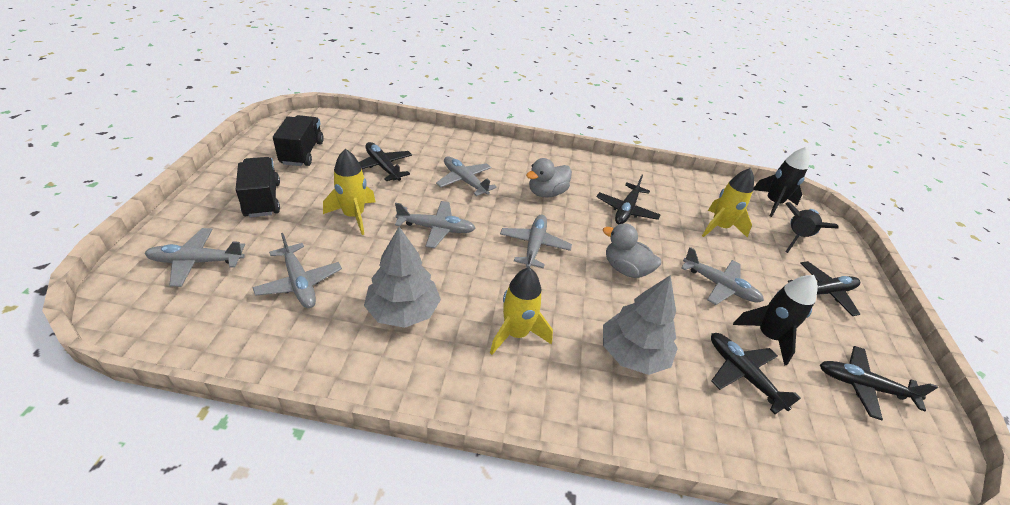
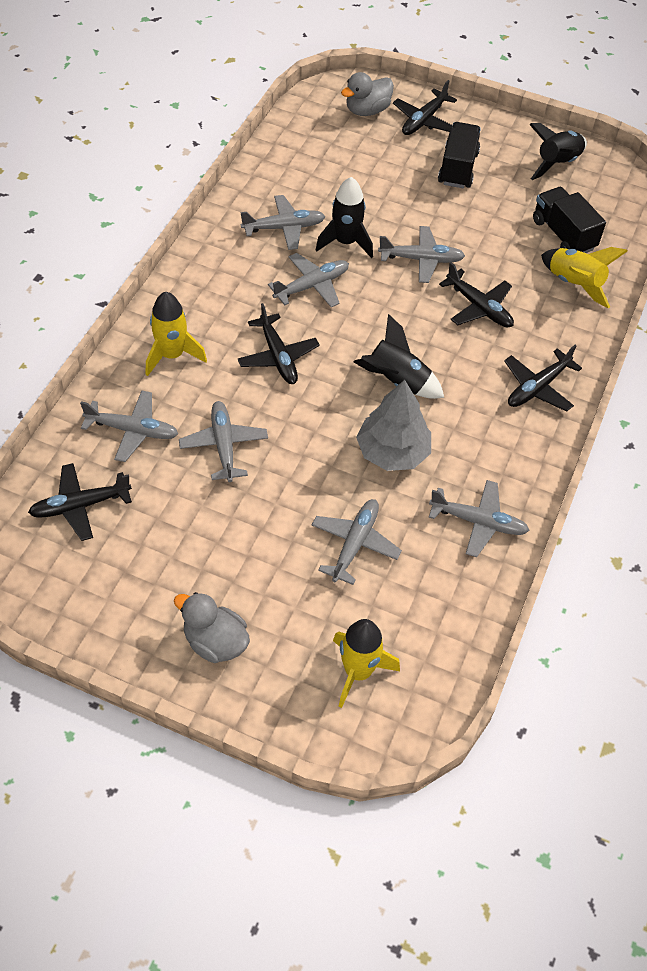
grey plane: 6 -> 7
grey tree: 2 -> 1

